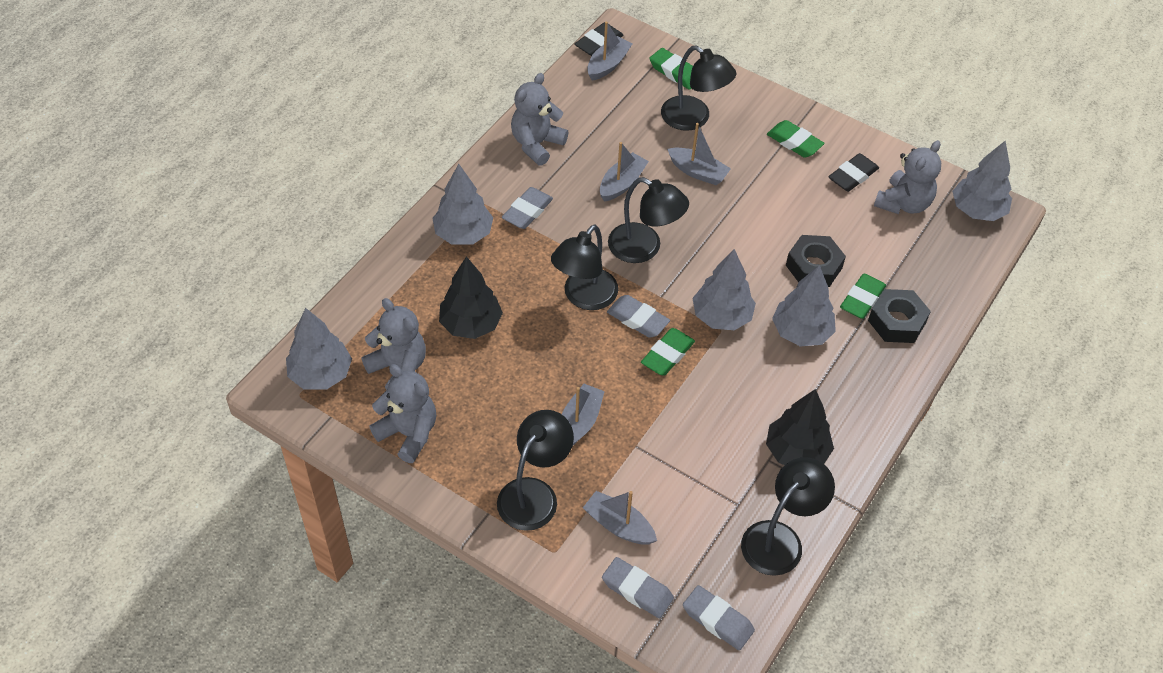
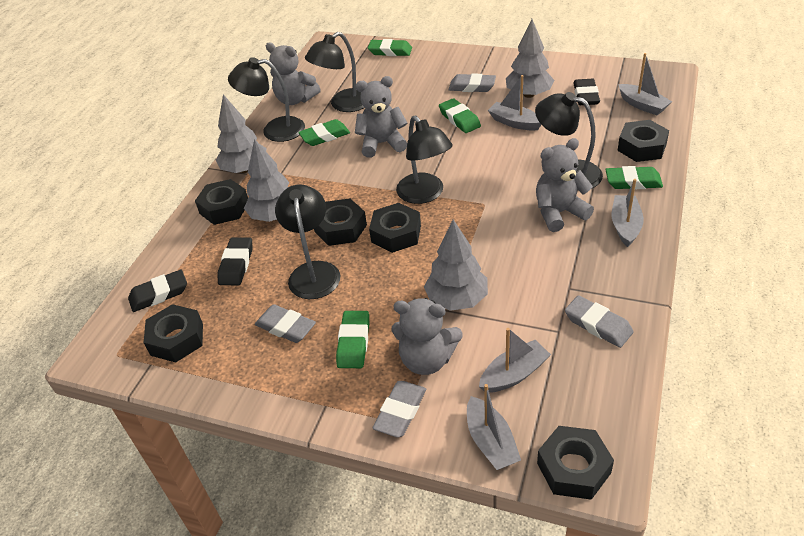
black eraser: 2 -> 3
black nut: 2 -> 6
black tree: 2 -> 0
green eraser: 4 -> 5
grey tree: 5 -> 4

